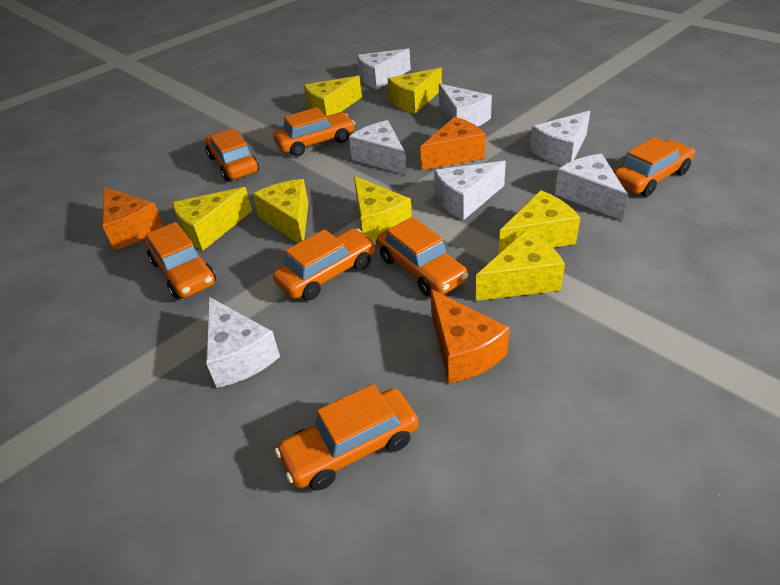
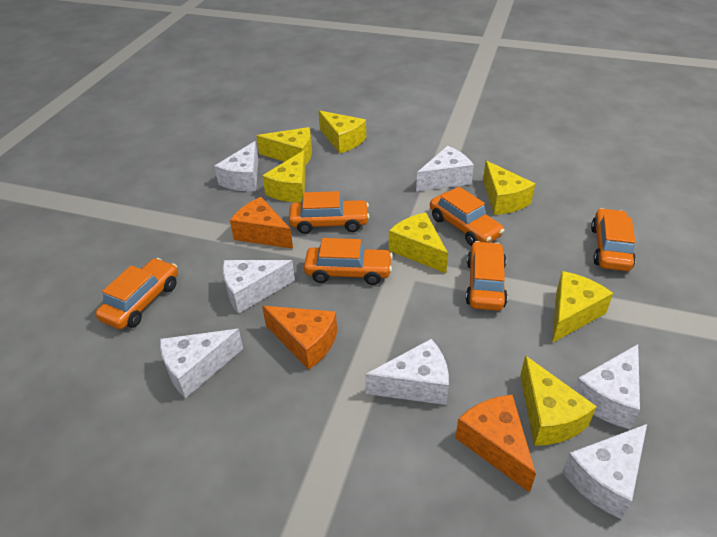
orange car: 7 -> 6

